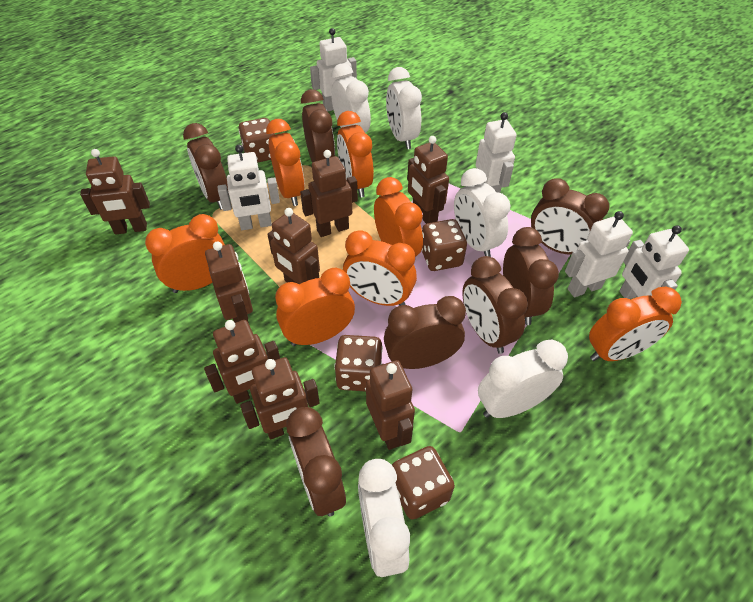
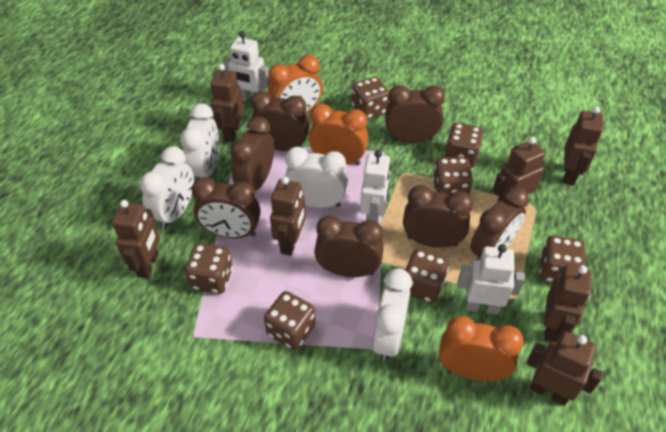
brown dice: 4 -> 7
brown robot: 8 -> 7
orange clock: 7 -> 3
white clock: 5 -> 4
white robot: 5 -> 3

